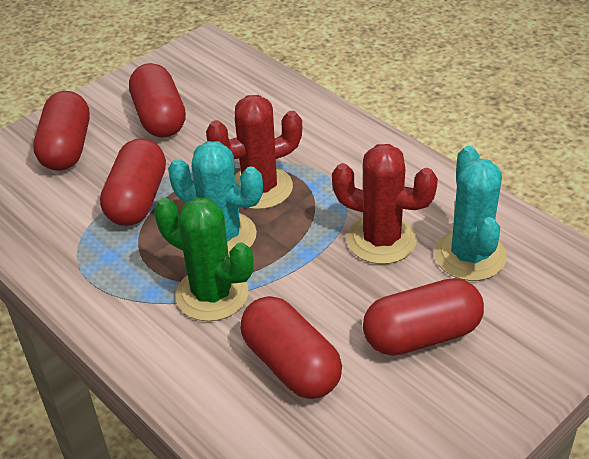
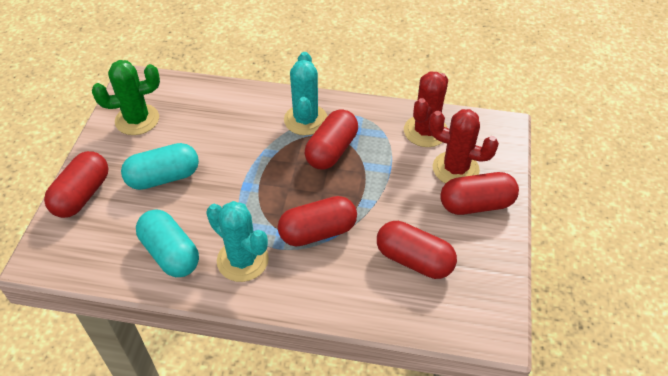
turquoise capsule: 0 -> 2

